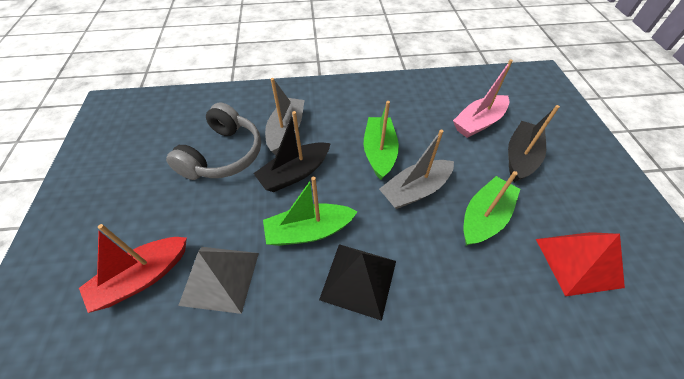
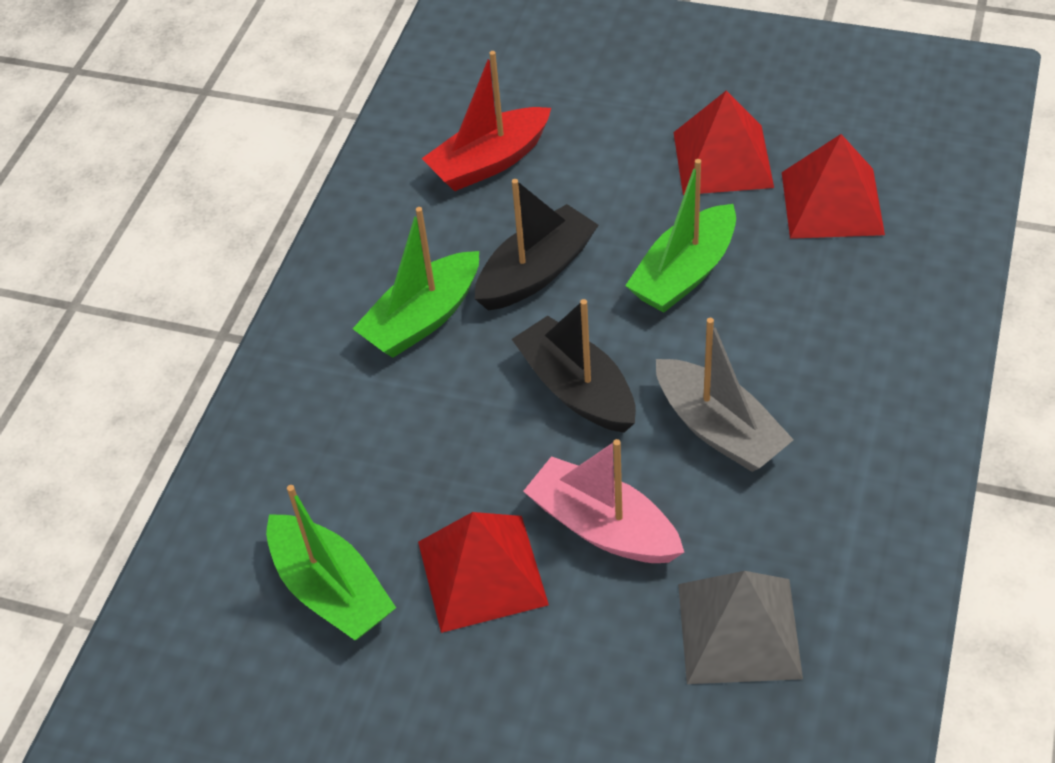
black pyramid: 1 -> 0
grey boat: 2 -> 1
grey headphones: 1 -> 0
red pyramid: 1 -> 3

